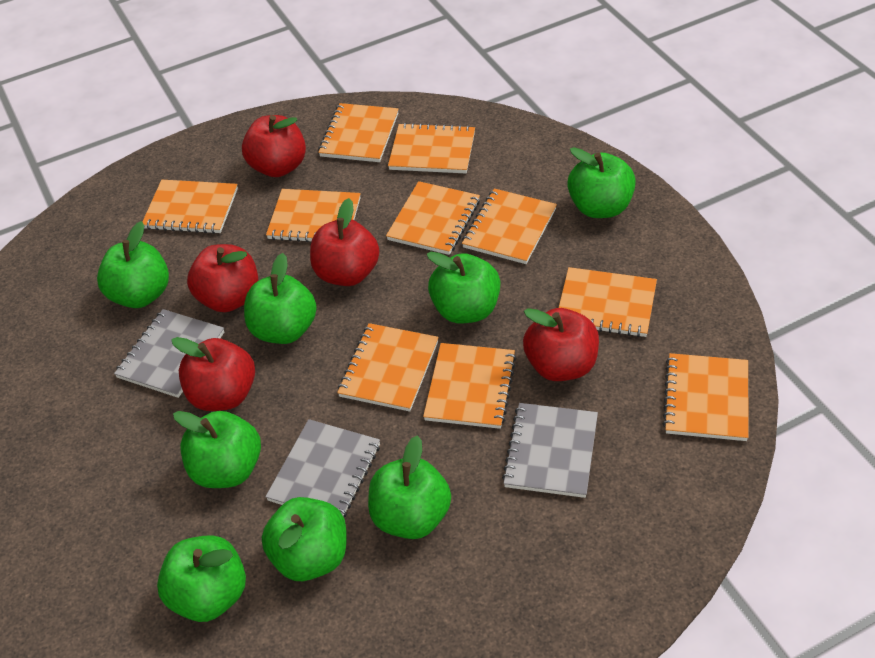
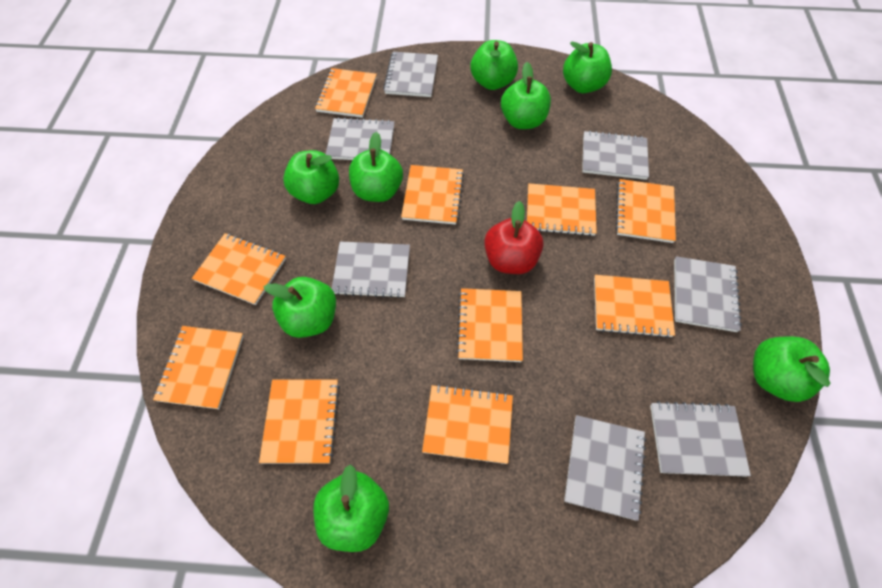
grey notebook: 3 -> 7
red apple: 5 -> 1

